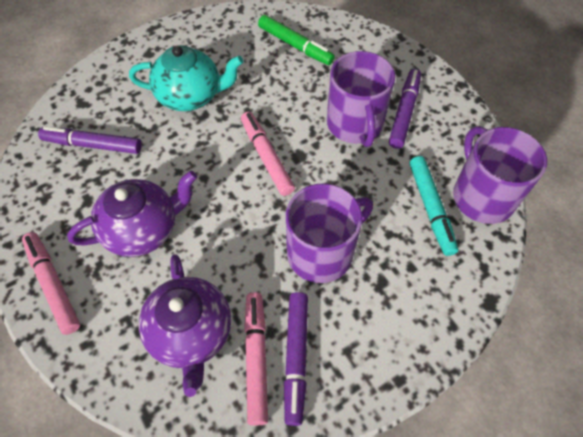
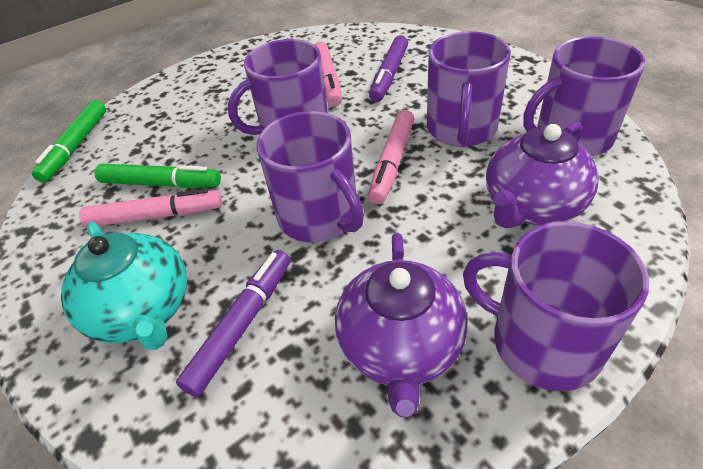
green marker: 1 -> 2
purple marker: 3 -> 2
purple mug: 3 -> 5
turquoise marker: 1 -> 0

